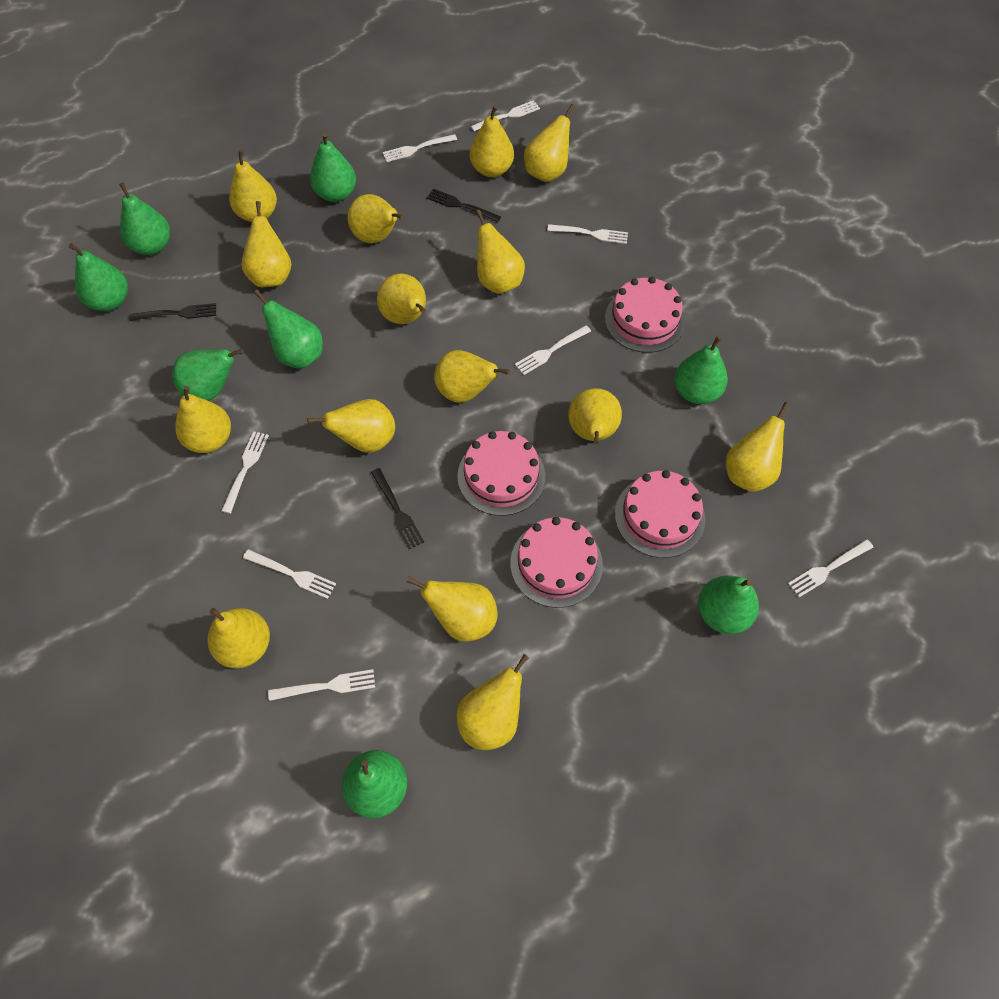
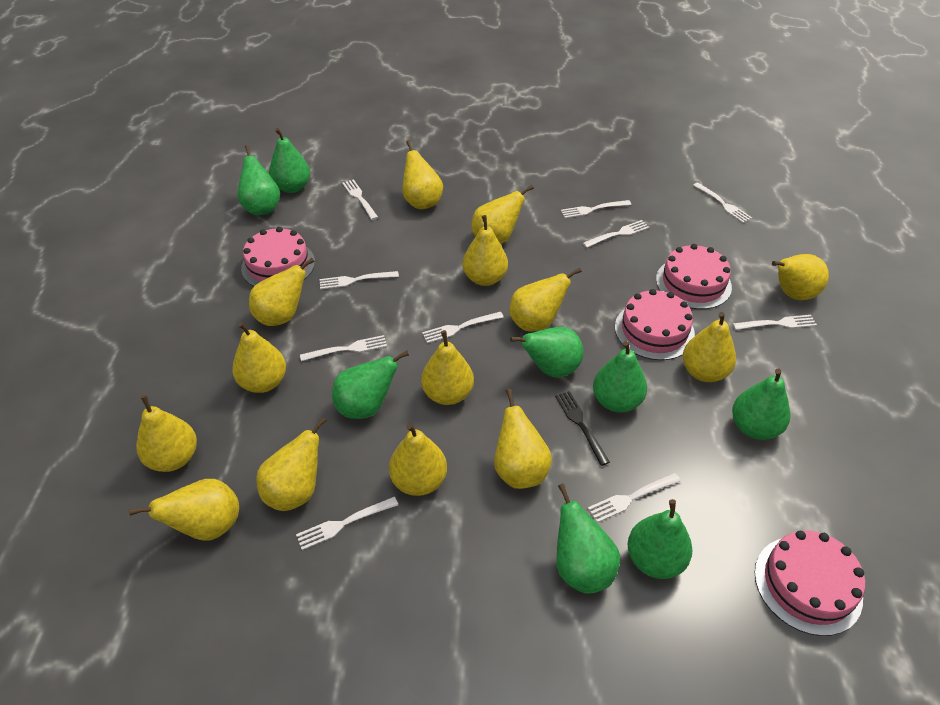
black fork: 3 -> 1
white fork: 8 -> 10
yellow pear: 15 -> 14

